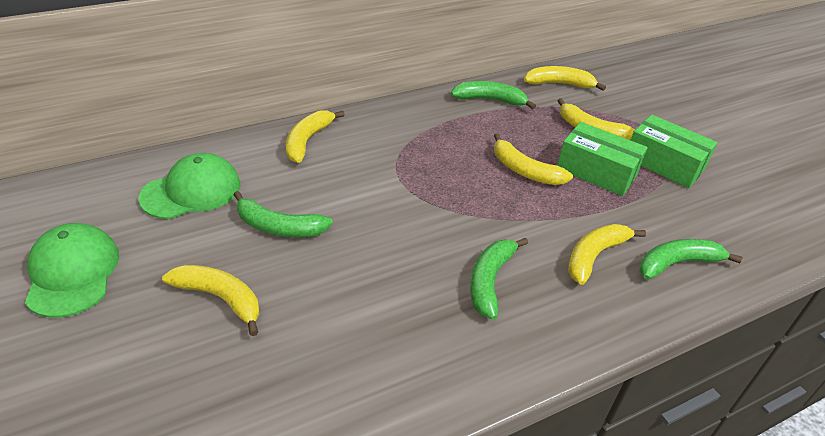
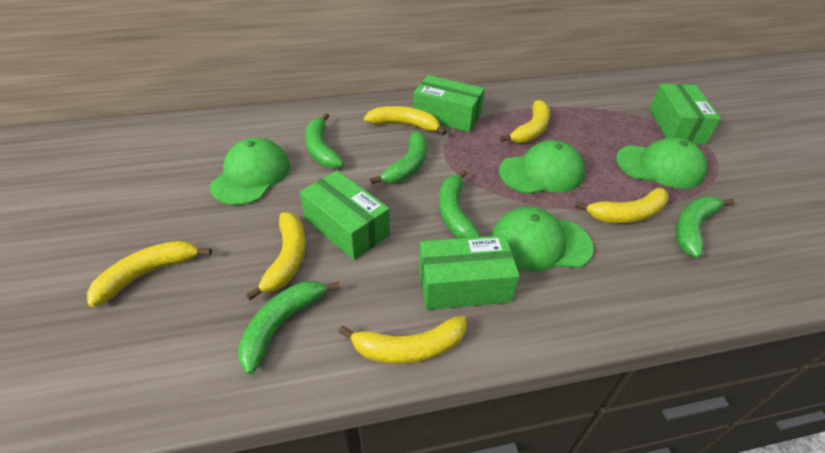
green banana: 4 -> 5
green box: 2 -> 4
green cap: 2 -> 4

